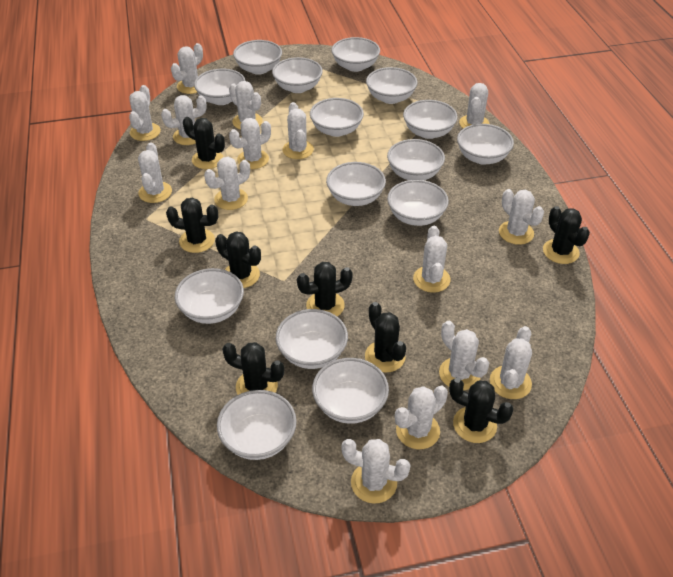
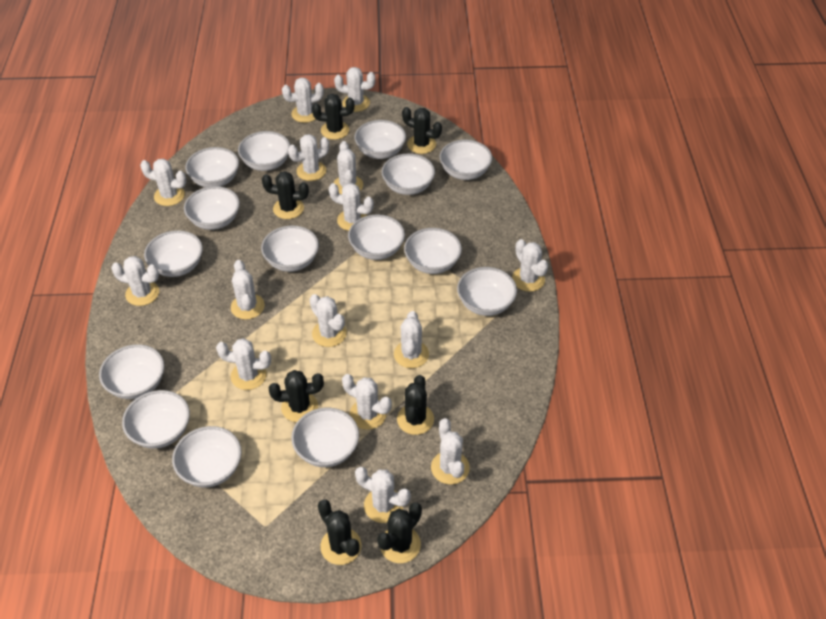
black cactus: 8 -> 7

